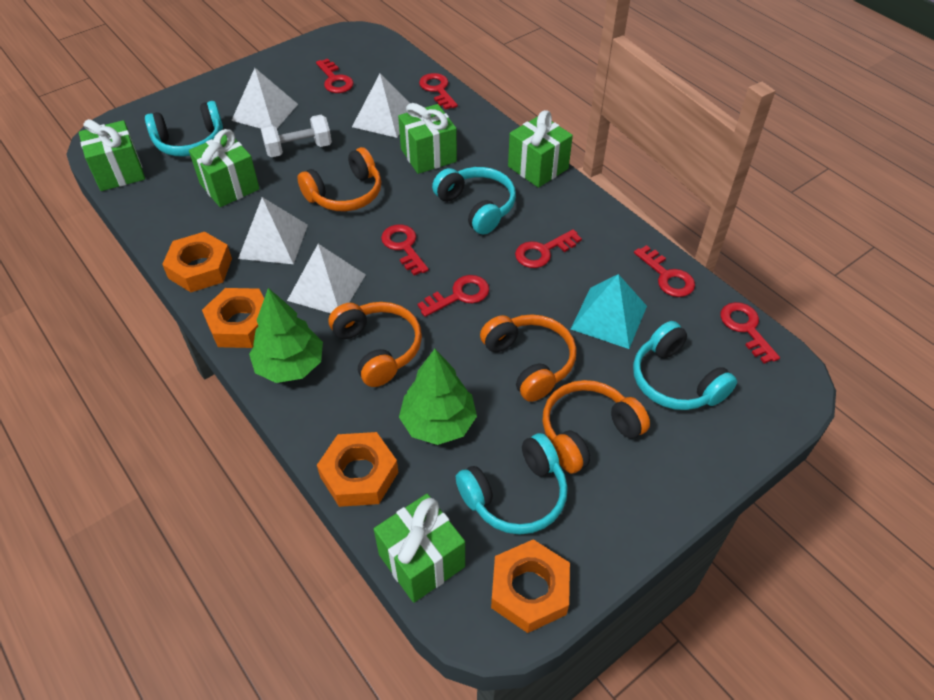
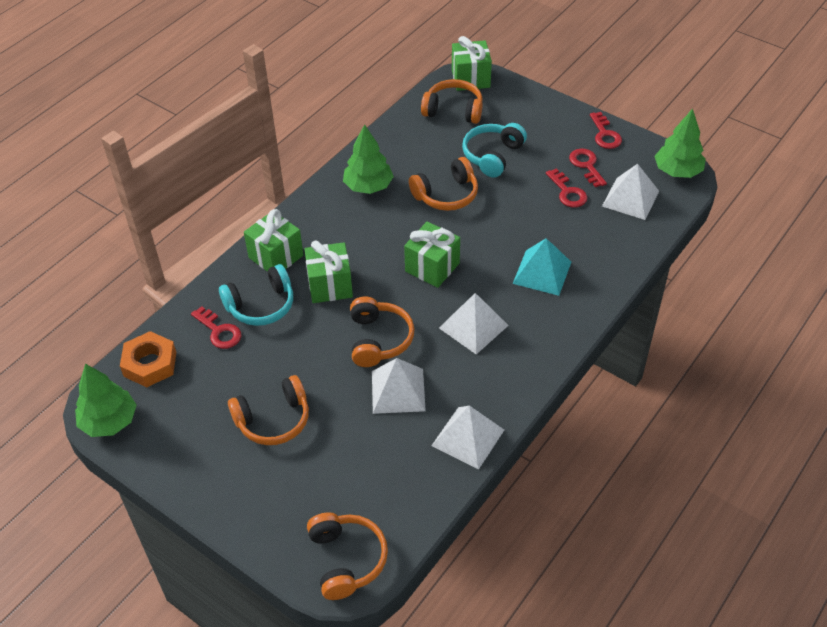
green gift: 5 -> 4
green tree: 2 -> 3
orange headphones: 4 -> 5
orange nut: 4 -> 1
red key: 7 -> 4
turquoise headphones: 4 -> 2
white dumbbell: 1 -> 0

